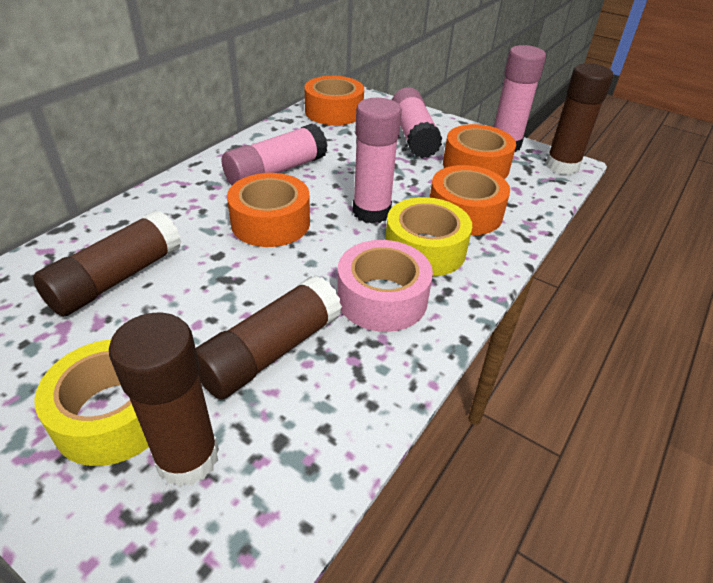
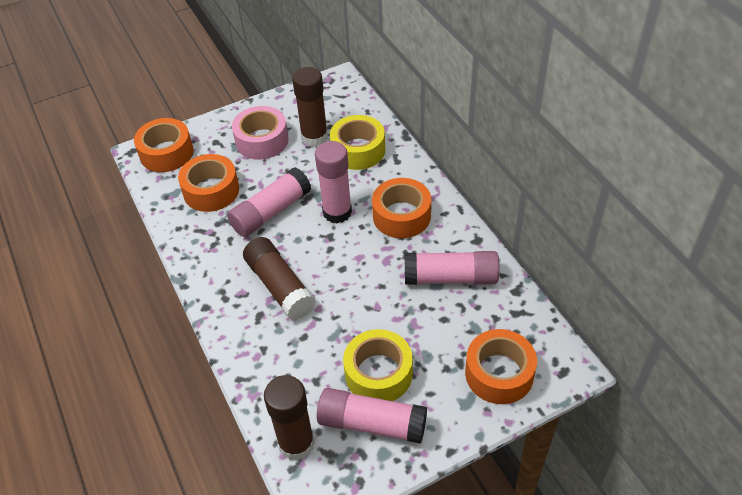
brown glue stick: 4 -> 3

